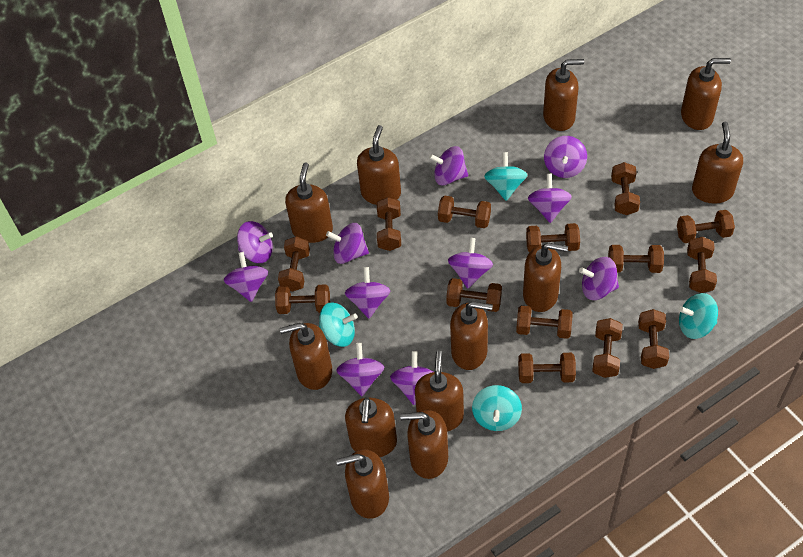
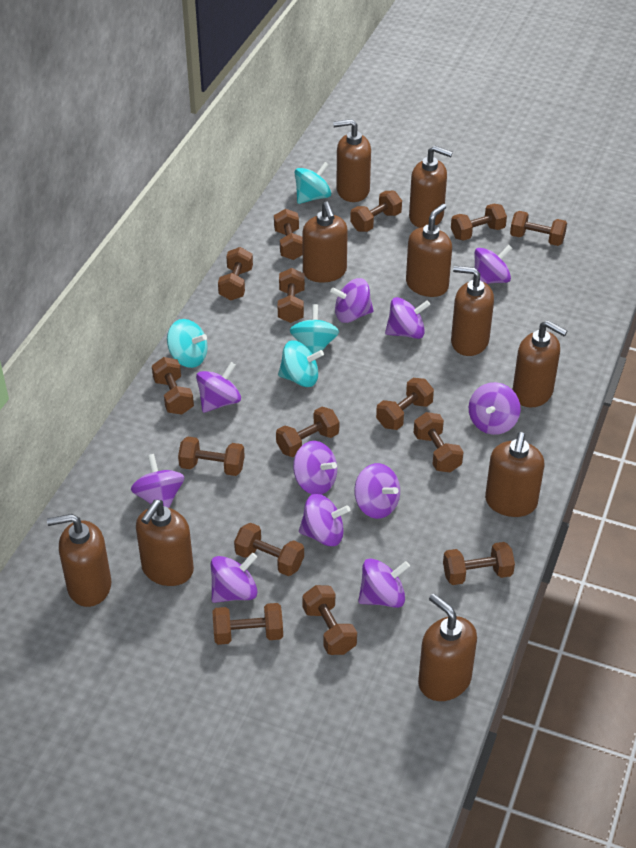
brown dumbbell: 14 -> 15
brown soap dispenser: 12 -> 10

